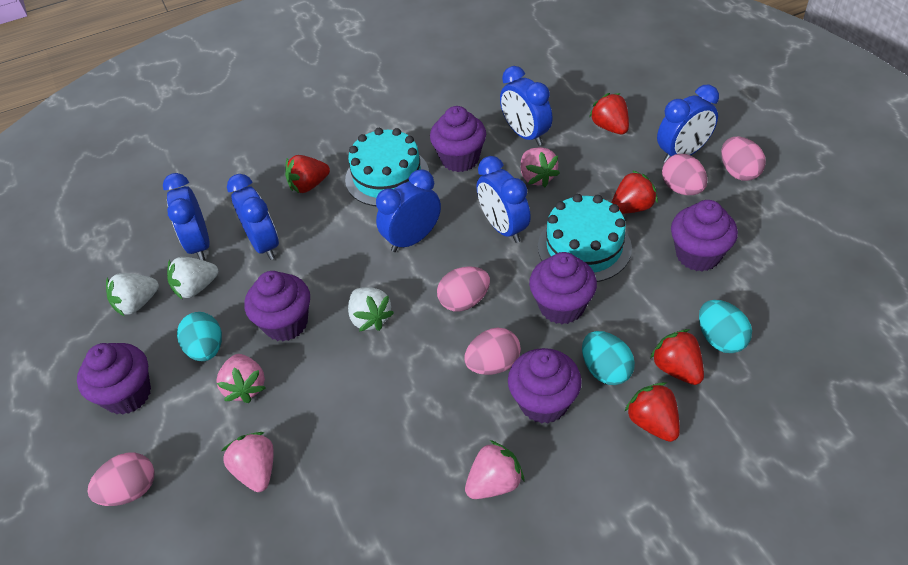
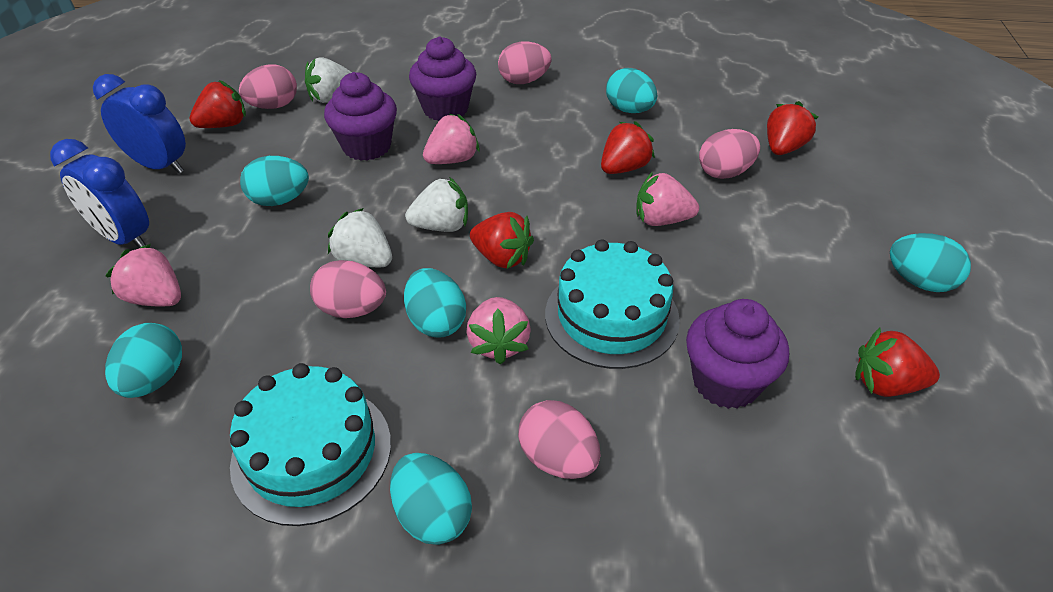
blue clock: 6 -> 2
purple cupcake: 6 -> 3
turquoise egg: 3 -> 6

